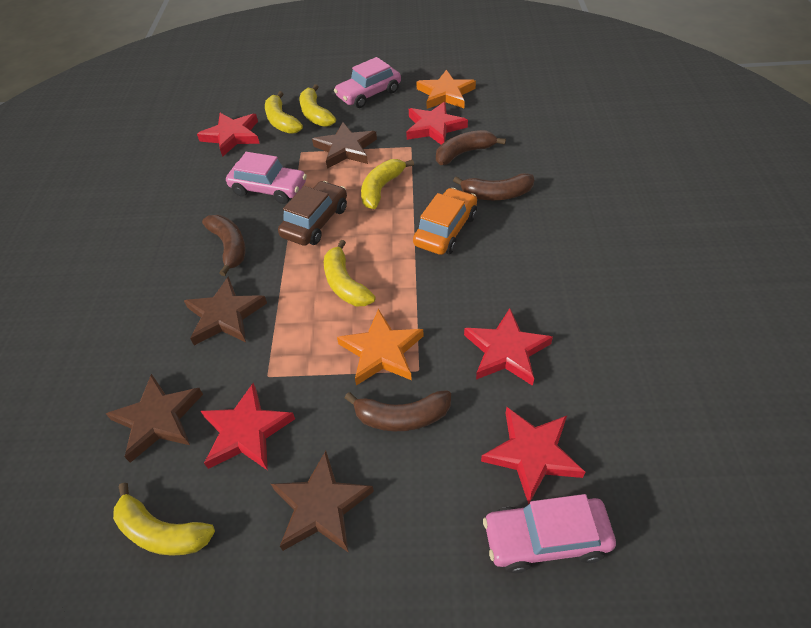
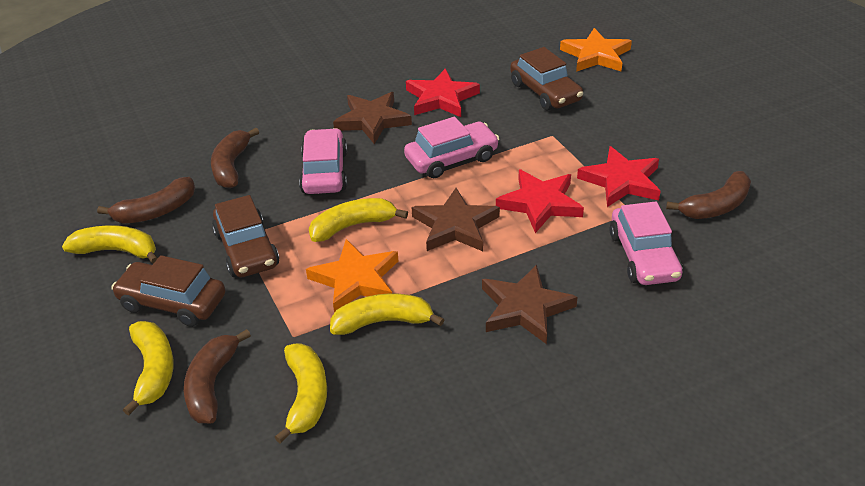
brown car: 1 -> 3
brown star: 4 -> 3
orange car: 1 -> 0
red star: 5 -> 3

